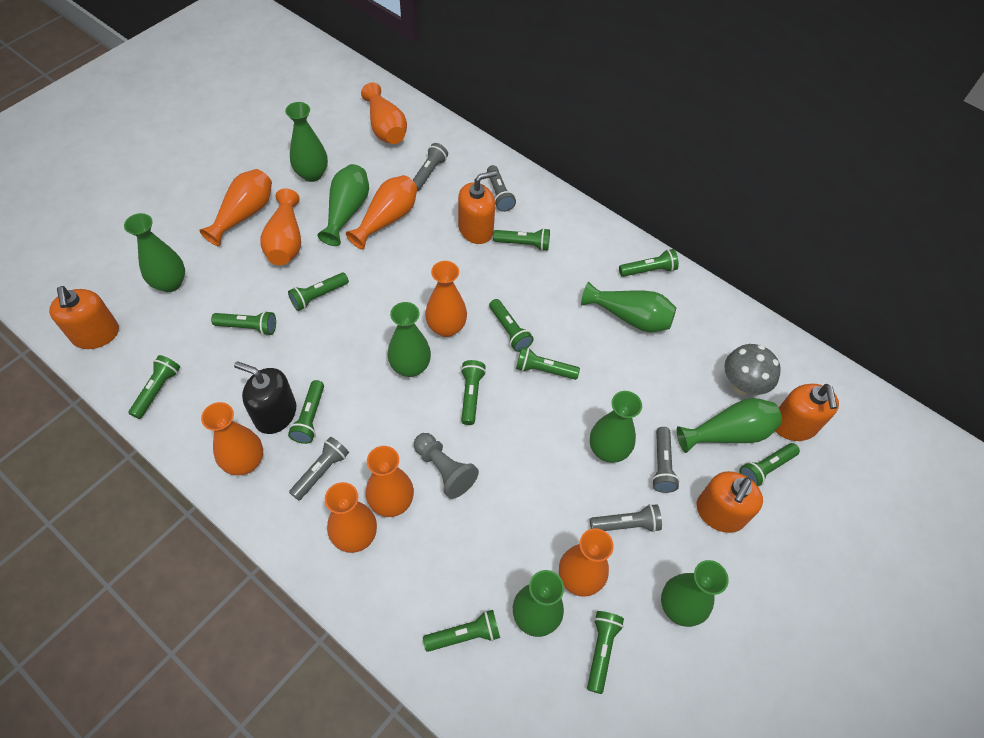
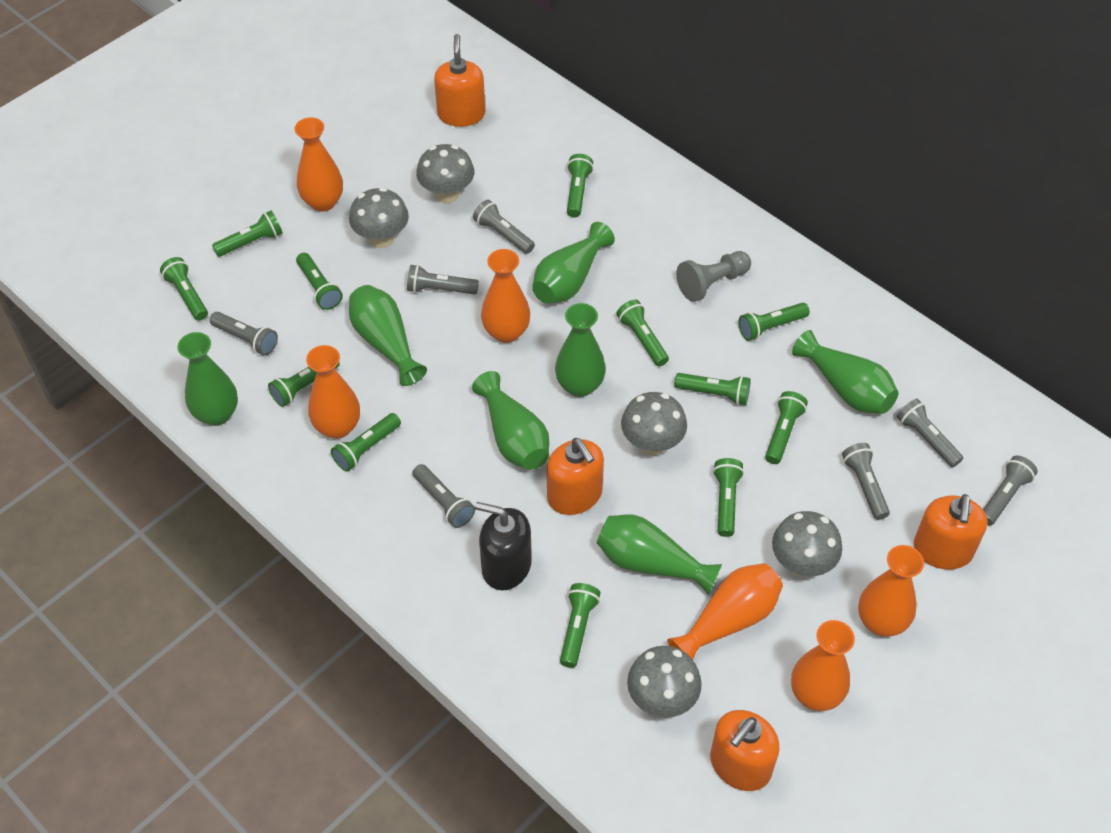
green vase: 9 -> 7
grey flashlight: 5 -> 7
grey mushroom: 1 -> 5
orange vase: 9 -> 6

